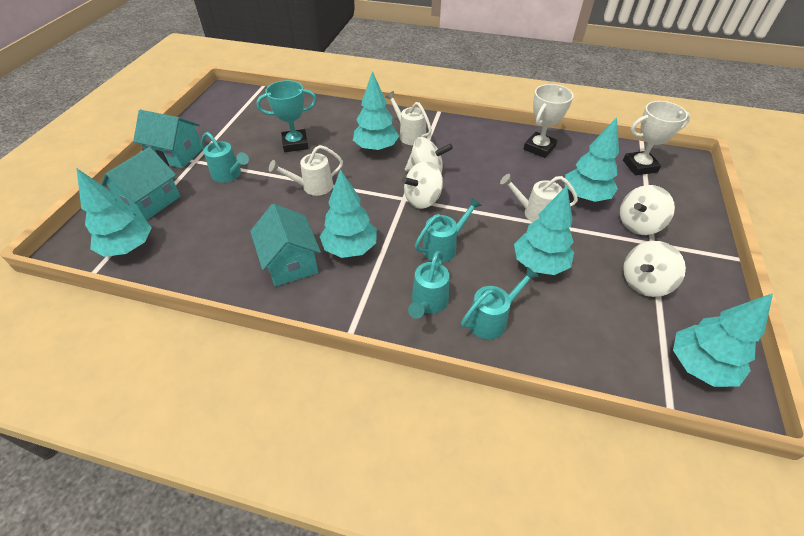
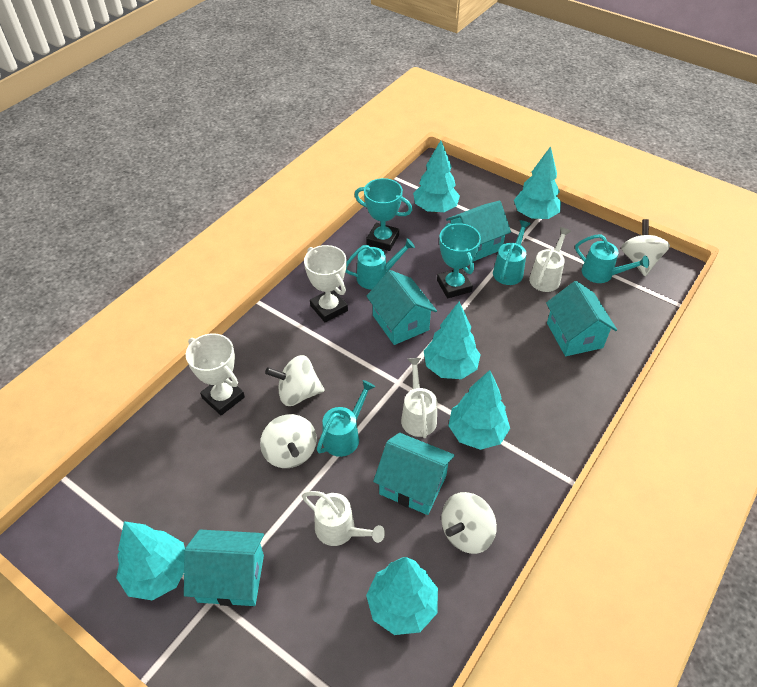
turquoise house: 3 -> 5
turquoise trophy: 1 -> 2

